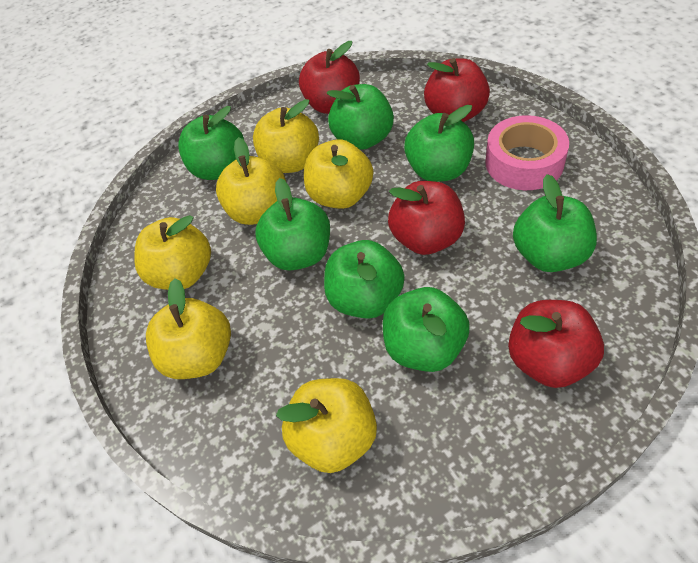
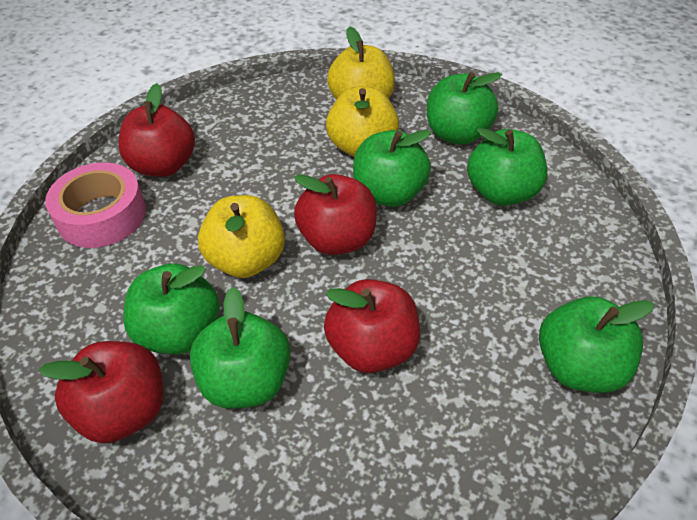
green apple: 7 -> 6
yellow apple: 6 -> 3

